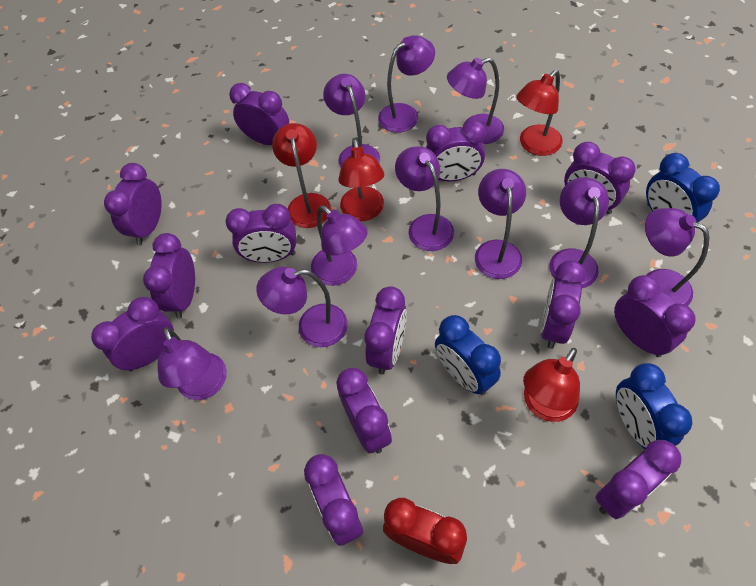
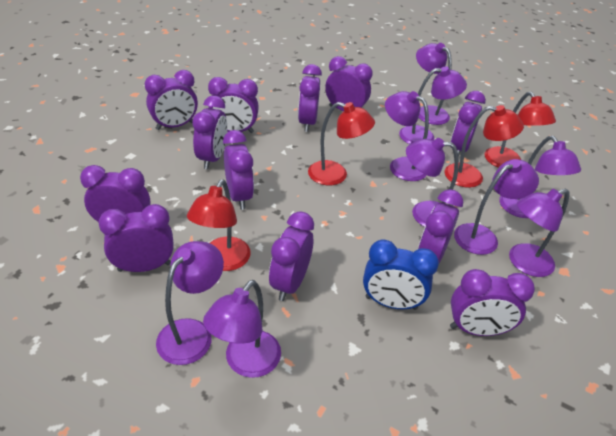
blue clock: 3 -> 1
purple clock: 13 -> 12
purple lamp: 10 -> 9
red clock: 1 -> 0

